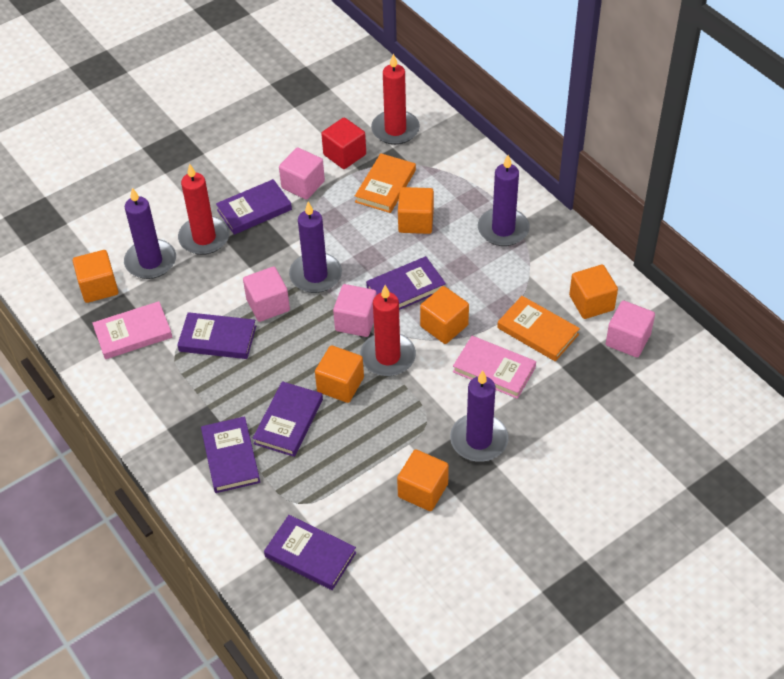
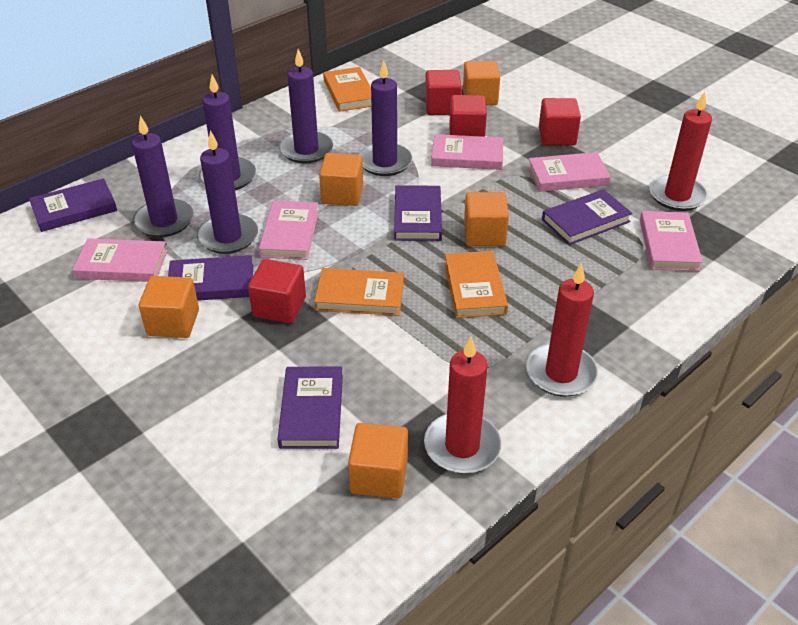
orange book: 2 -> 3
orange cube: 6 -> 5
pink book: 2 -> 5
pink cube: 4 -> 0
purple book: 6 -> 5
purple candle: 4 -> 5
red cube: 1 -> 4

